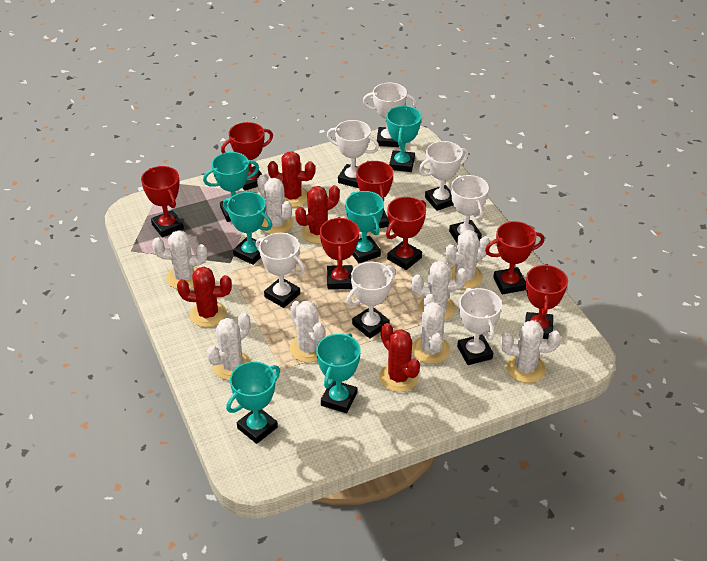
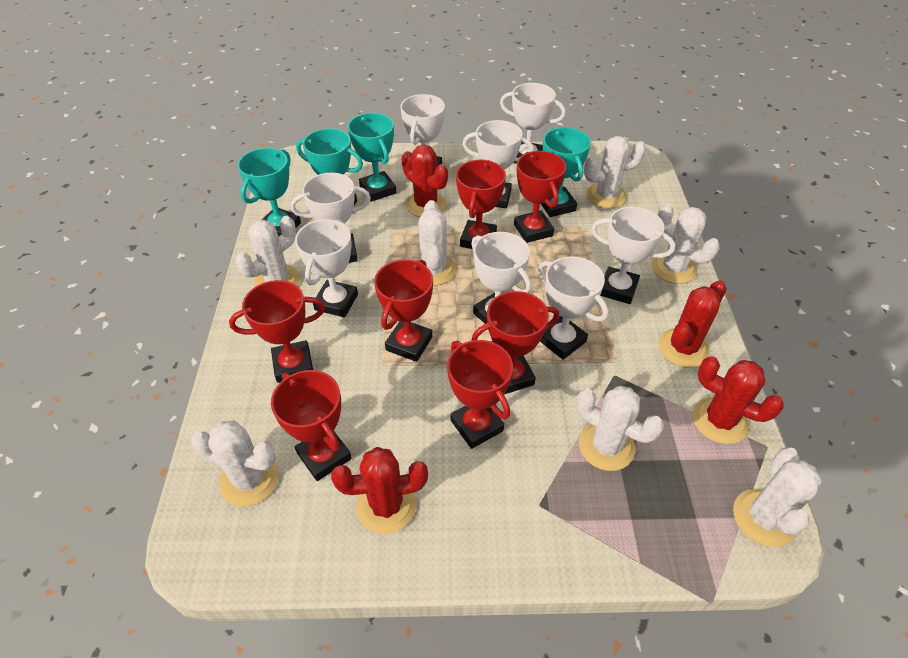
turquoise trophy: 6 -> 4
white cactus: 8 -> 7
white trophy: 7 -> 8

